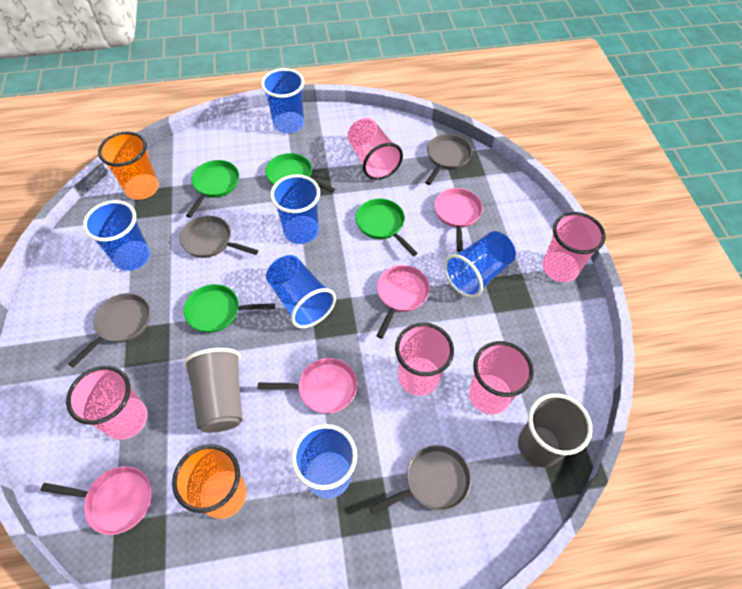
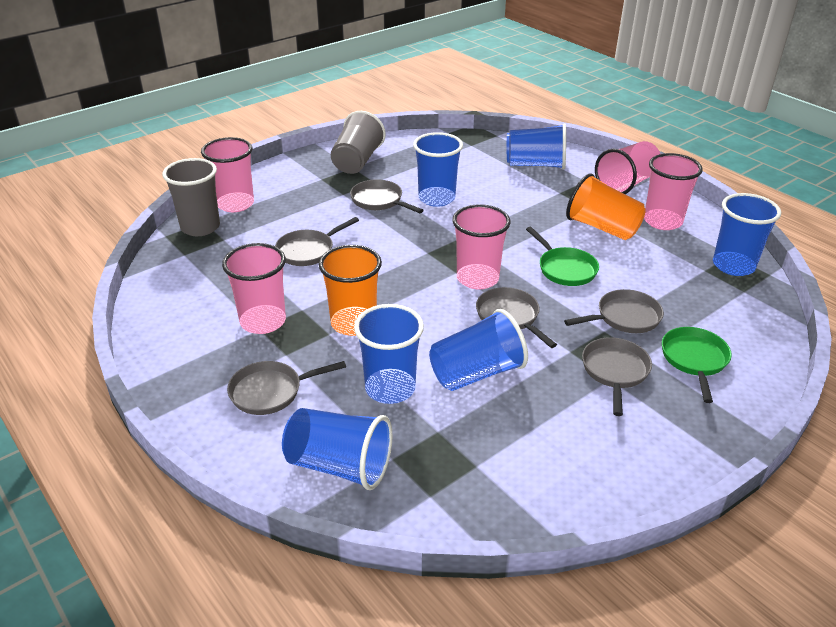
green pan: 4 -> 2
grey pan: 4 -> 6
pink pan: 4 -> 0

